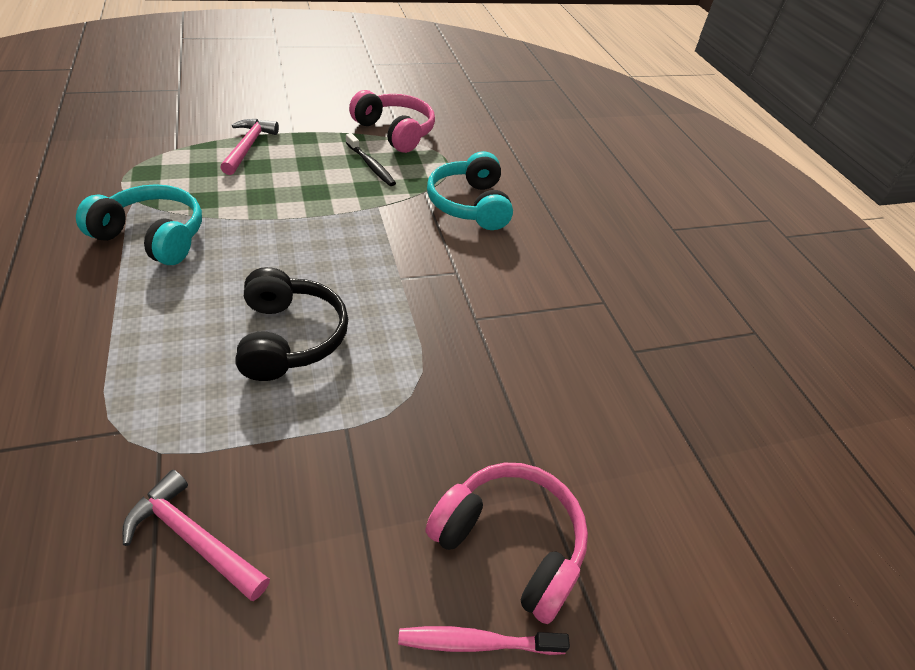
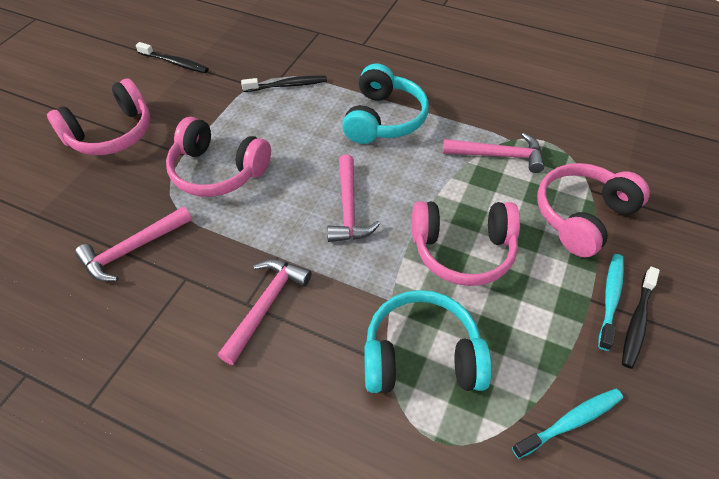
black headphones: 1 -> 0
black toothbrush: 1 -> 3
pink hammer: 2 -> 4
pink headphones: 2 -> 4
pink toothbrush: 1 -> 0
turquoise toothbrush: 0 -> 2

